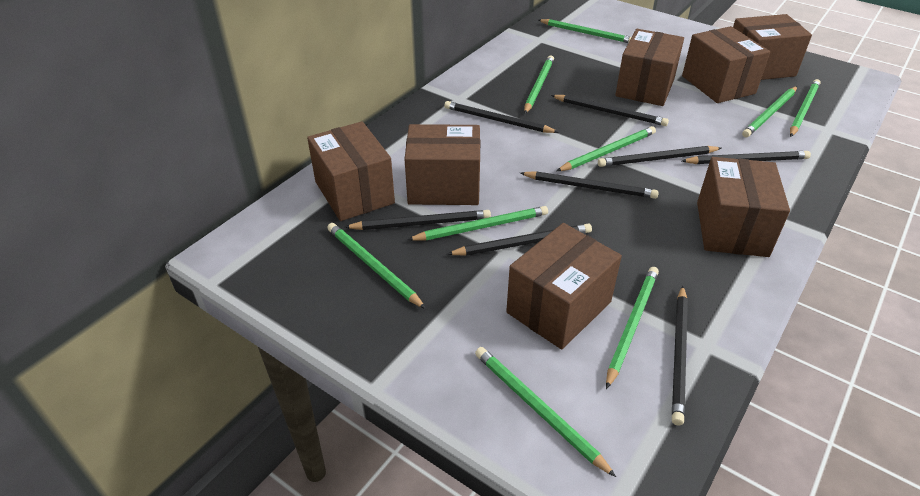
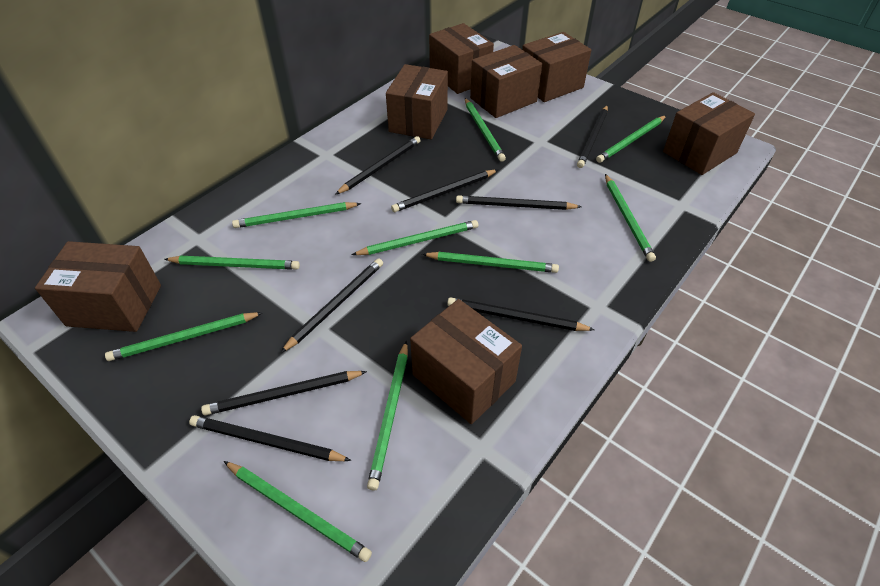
green pencil: 9 -> 10

